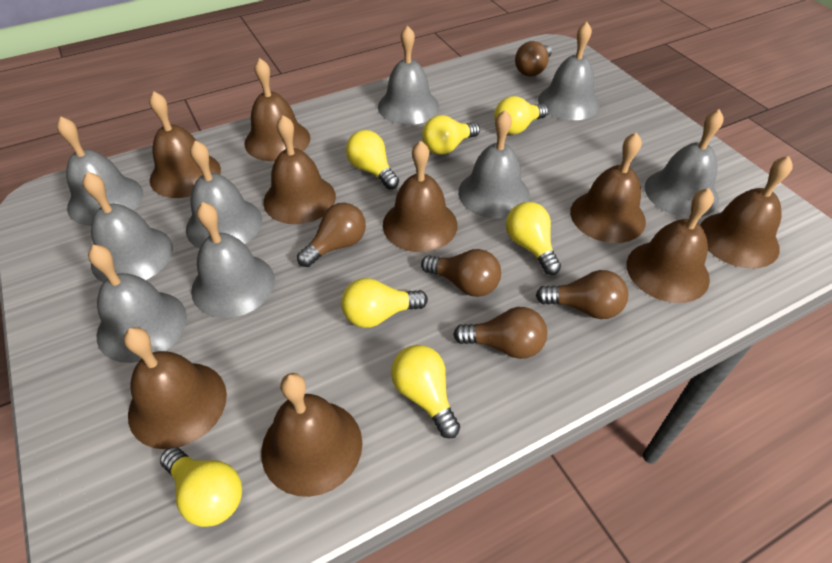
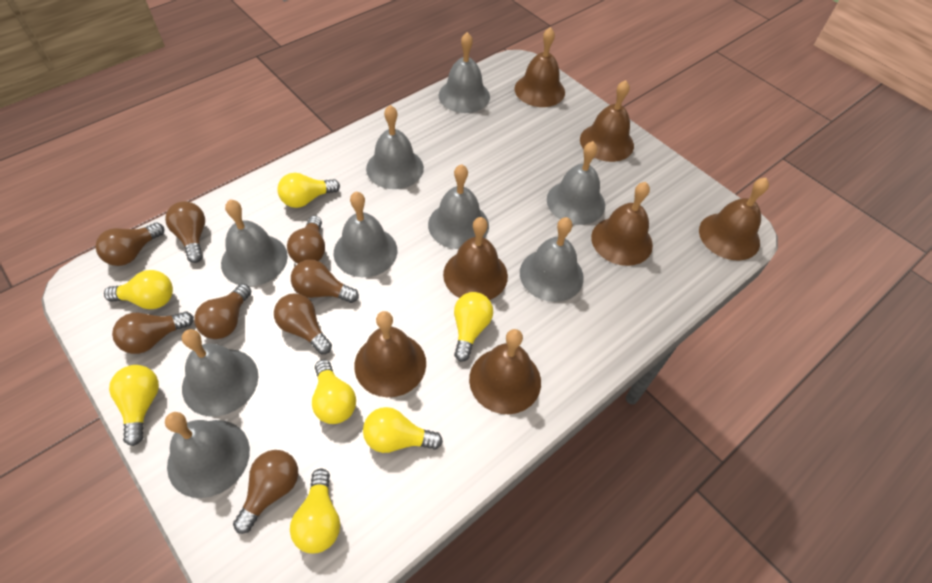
brown bell: 9 -> 7
brown light bulb: 5 -> 8

